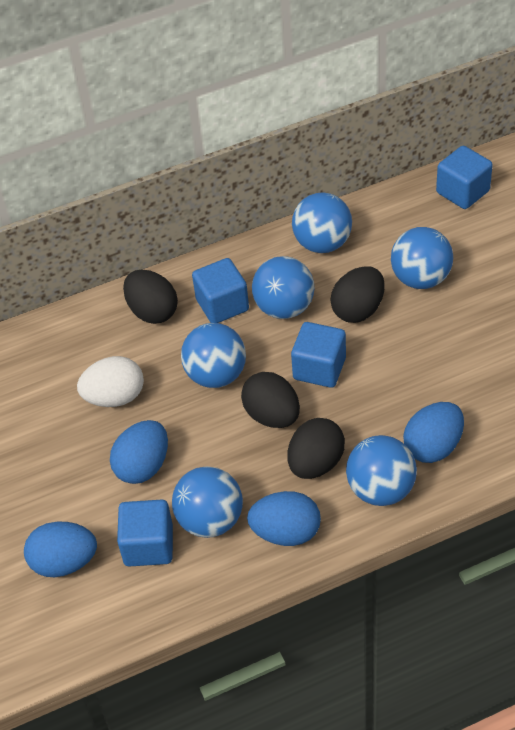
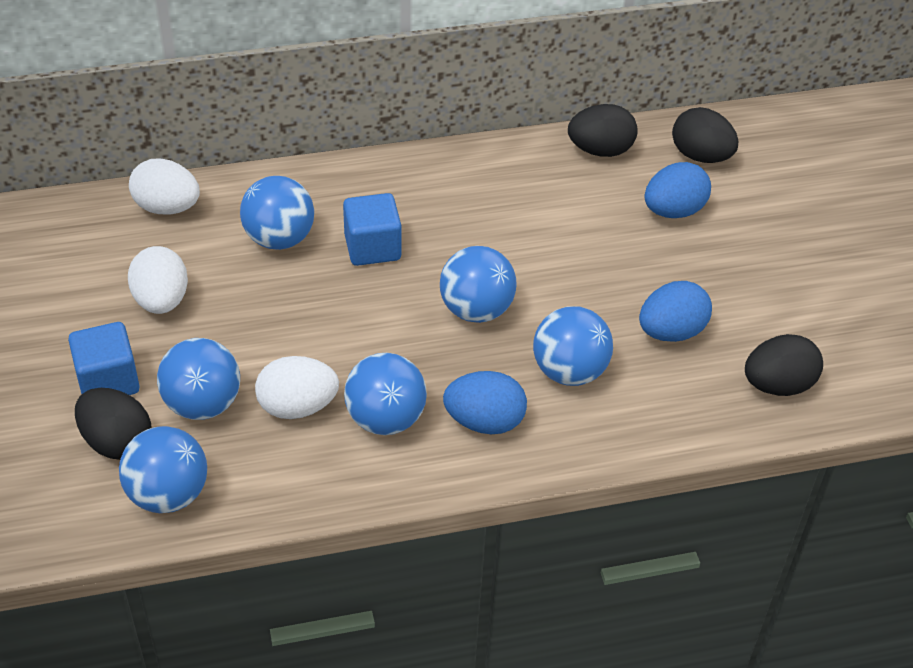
blue cube: 4 -> 2
blue egg: 4 -> 3
white egg: 1 -> 3

